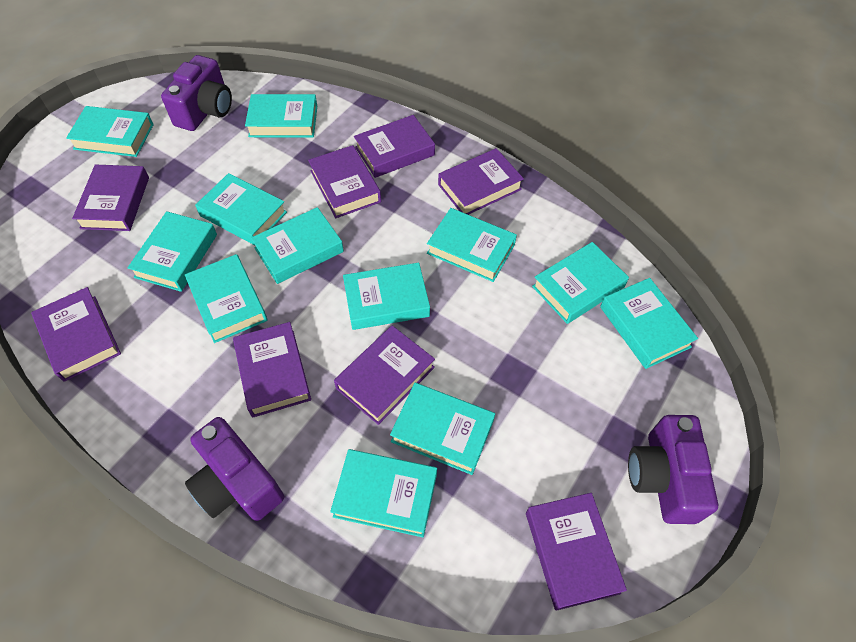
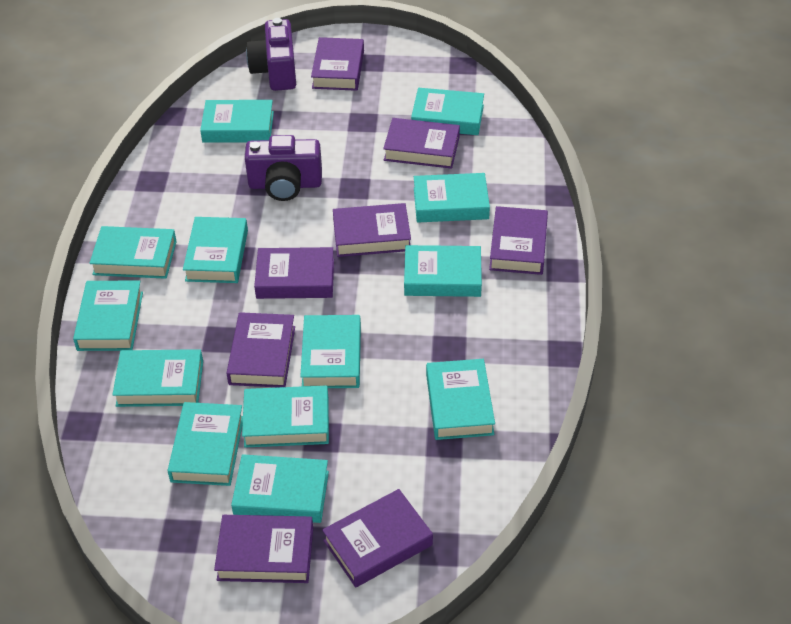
purple camera: 3 -> 2
turquoise book: 12 -> 13

